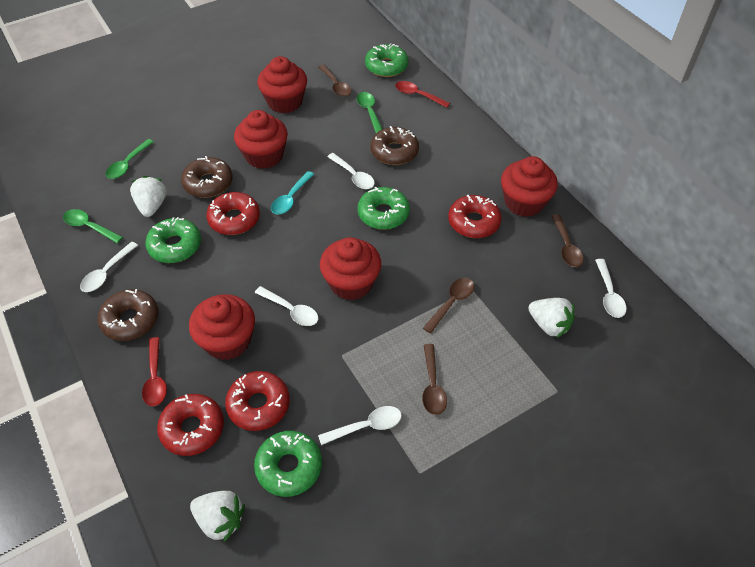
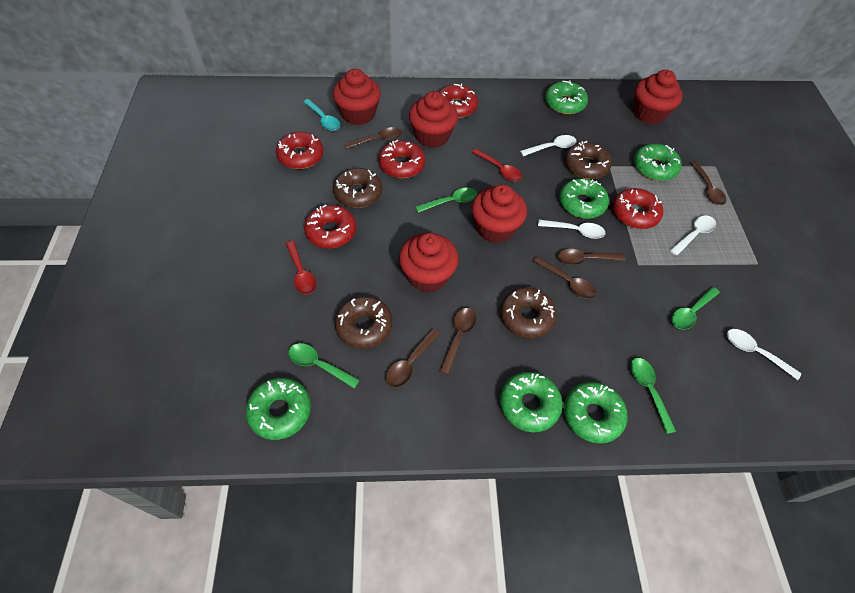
brown donut: 3 -> 4
brown spoon: 4 -> 6
green donut: 4 -> 6
green spoon: 3 -> 4
red donut: 4 -> 5
white spoon: 5 -> 4
white strawberry: 3 -> 0

